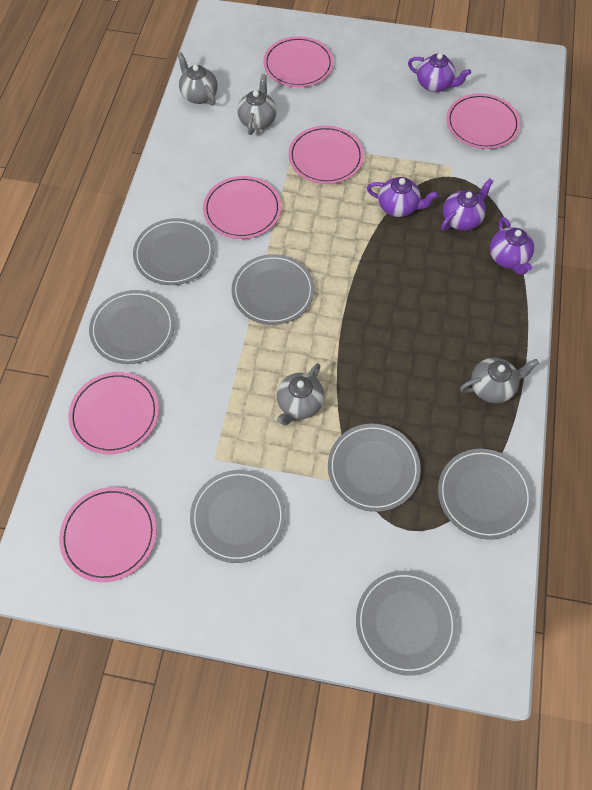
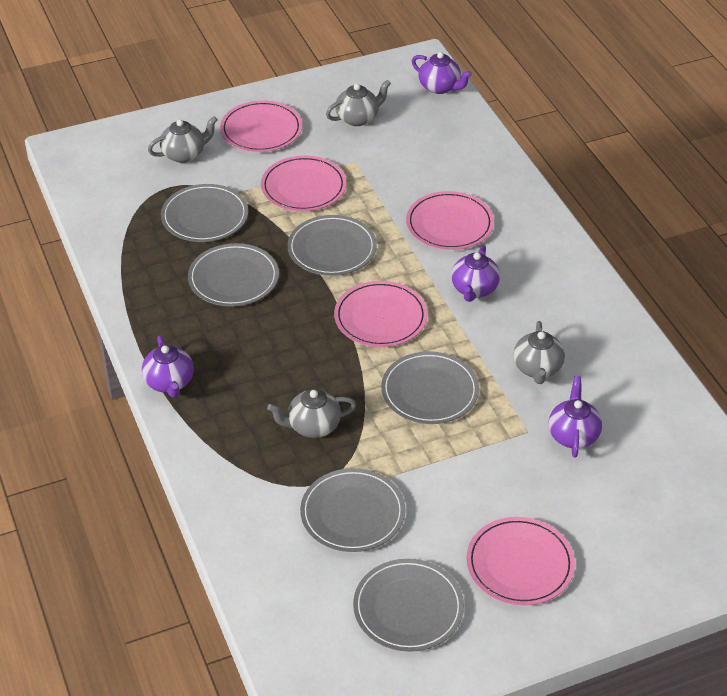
grey plate: 7 -> 6
pink plate: 6 -> 5

